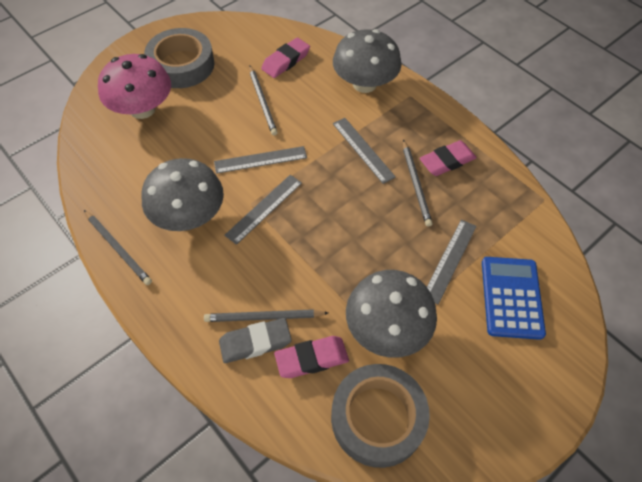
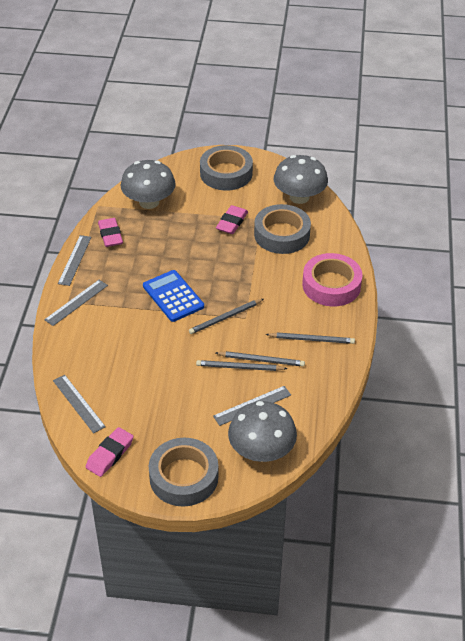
grey eraser: 1 -> 0
grey tape: 2 -> 3
pink mushroom: 1 -> 0
pink tape: 0 -> 1

